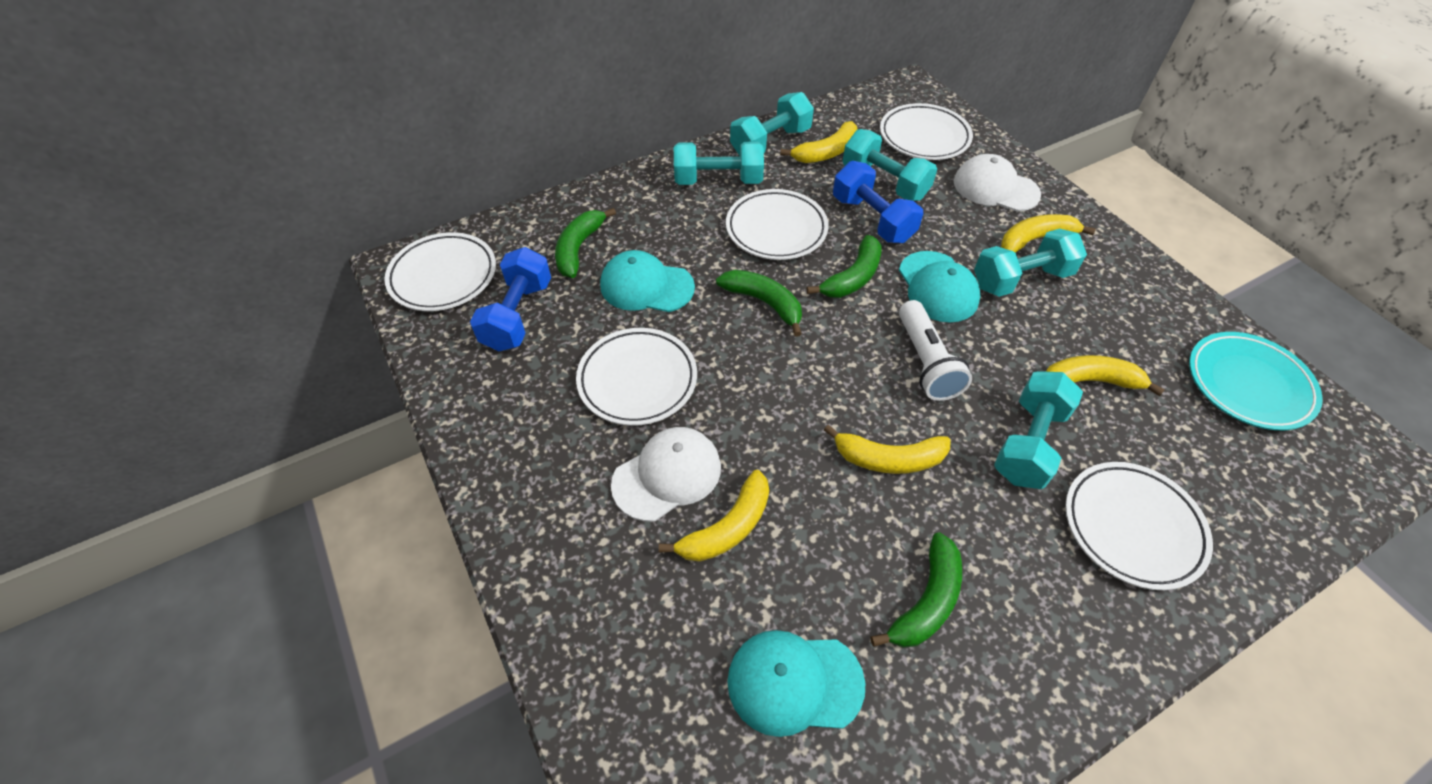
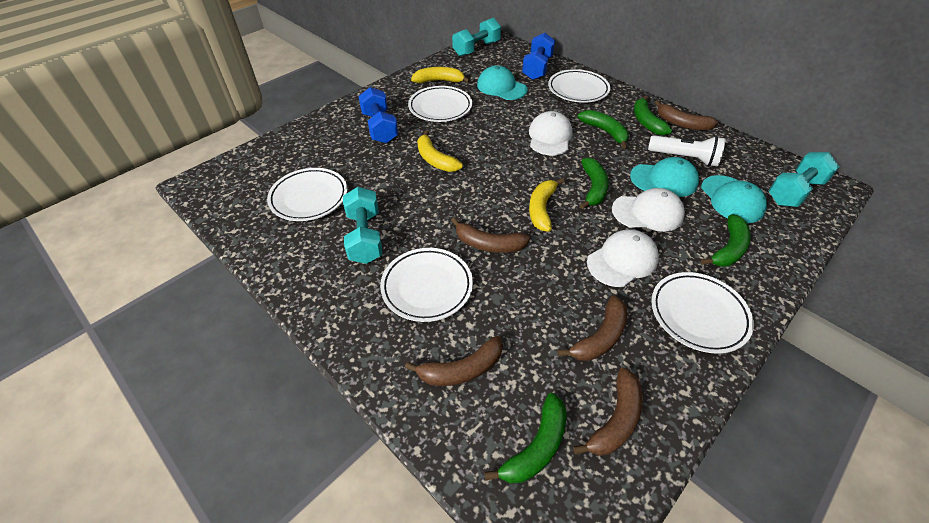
brown banana: 0 -> 5
green banana: 4 -> 5
turquoise dumbbell: 5 -> 3
turquoise plate: 1 -> 0
white cap: 2 -> 3
yellow banana: 5 -> 3

